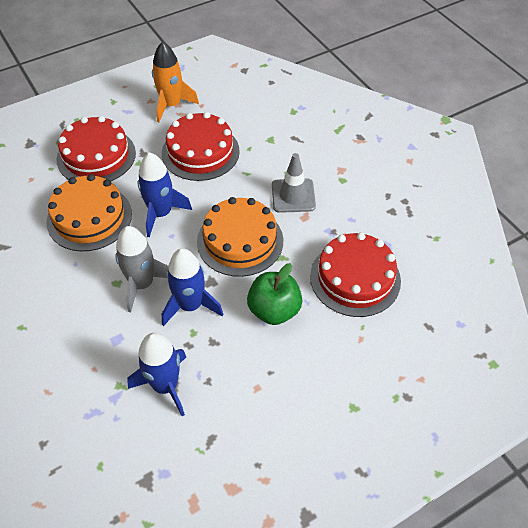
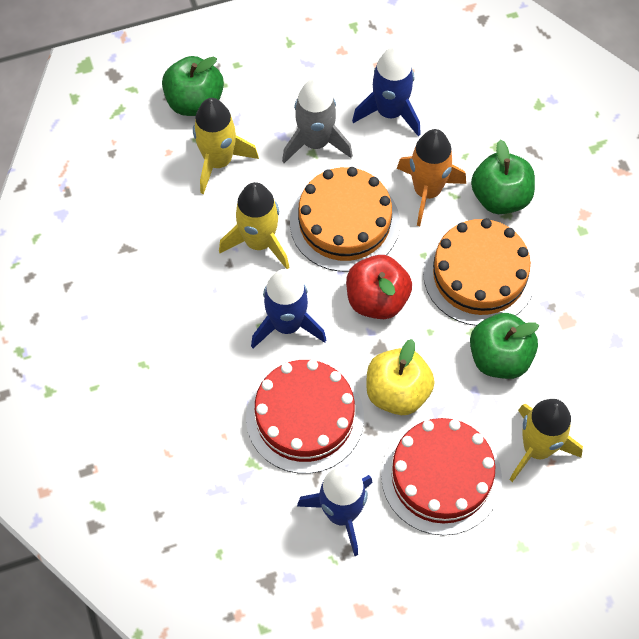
green apple: 1 -> 3
grey traffic cone: 1 -> 0
red apple: 0 -> 1
red cake: 3 -> 2
yellow apple: 0 -> 1
yellow rocket: 0 -> 3

